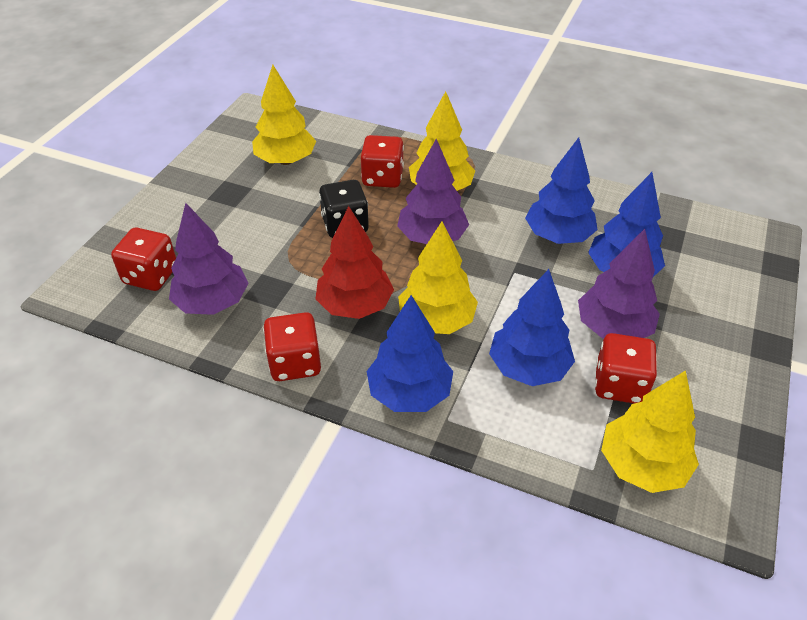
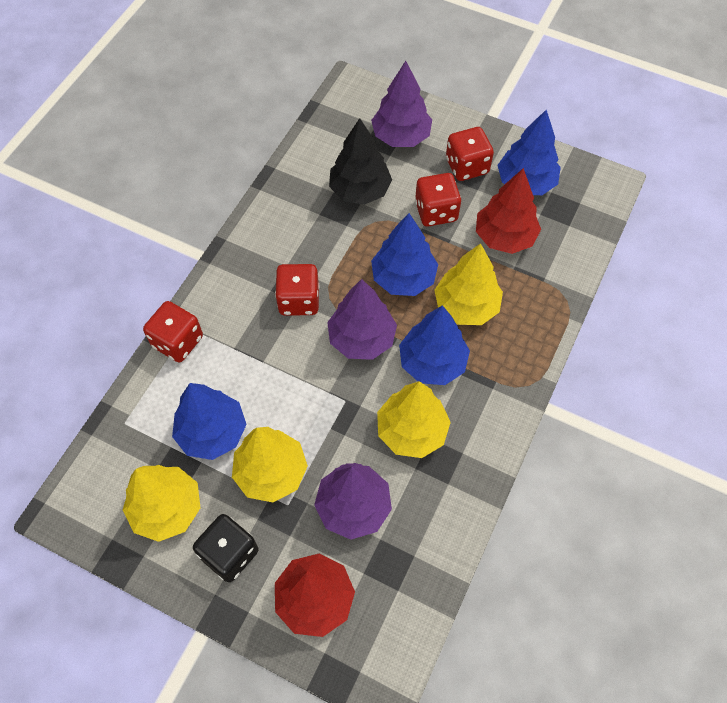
black tree: 0 -> 1
red tree: 1 -> 2

